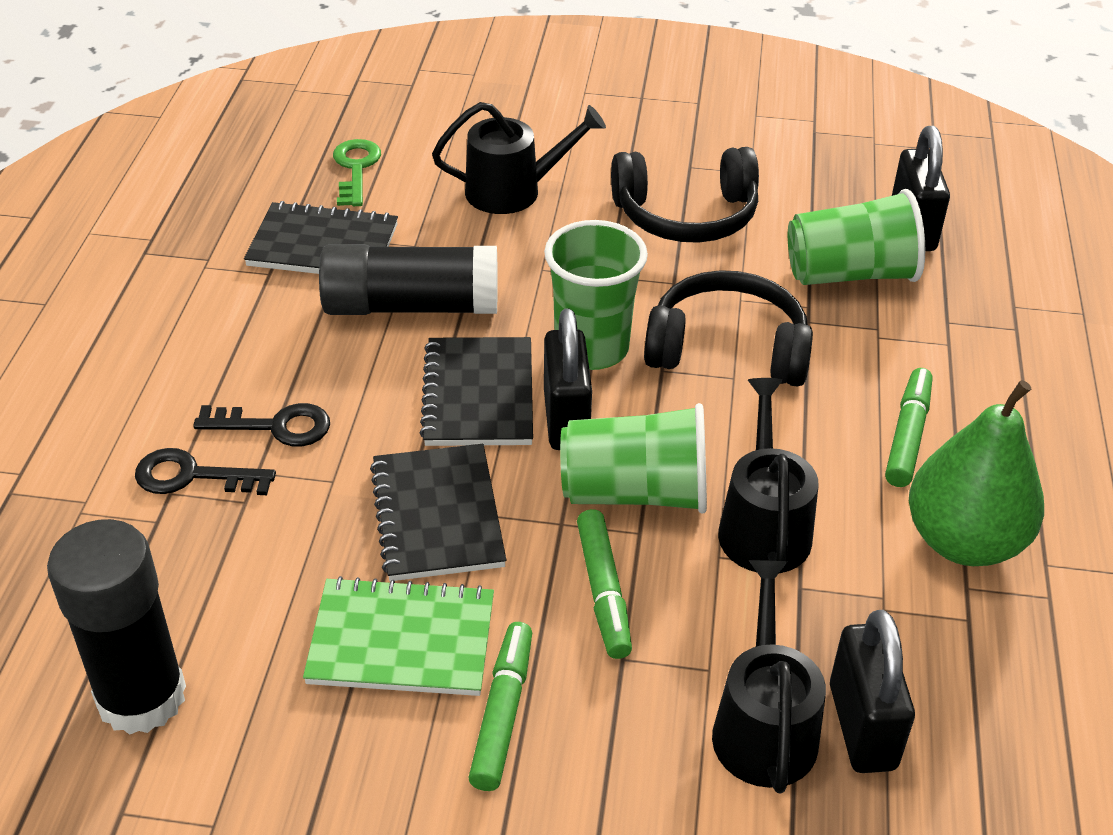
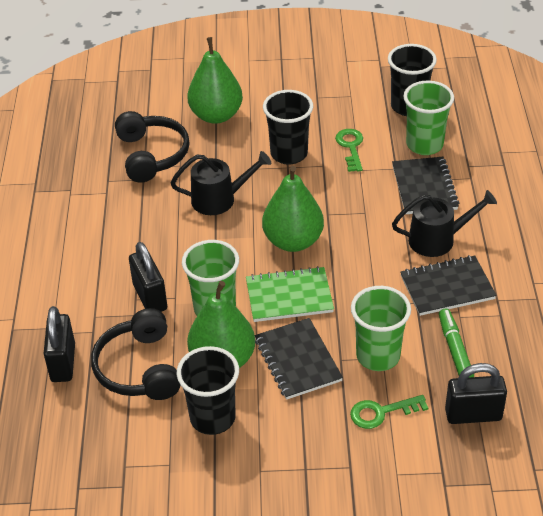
black cup: 0 -> 3
black glue stick: 2 -> 0
black key: 2 -> 0
black watering can: 3 -> 2
green key: 1 -> 2
green marker: 3 -> 1
green pear: 1 -> 3

